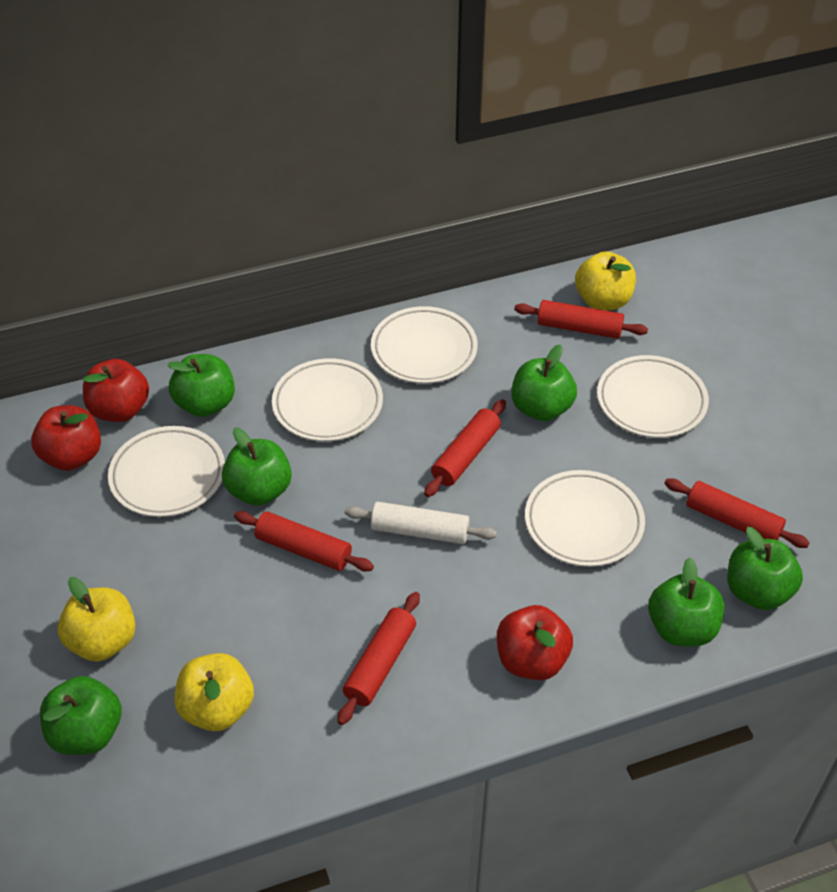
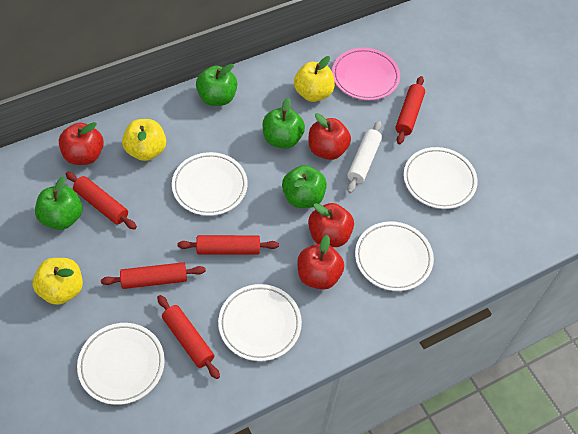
green apple: 6 -> 4
pink plate: 0 -> 1
red apple: 3 -> 4

